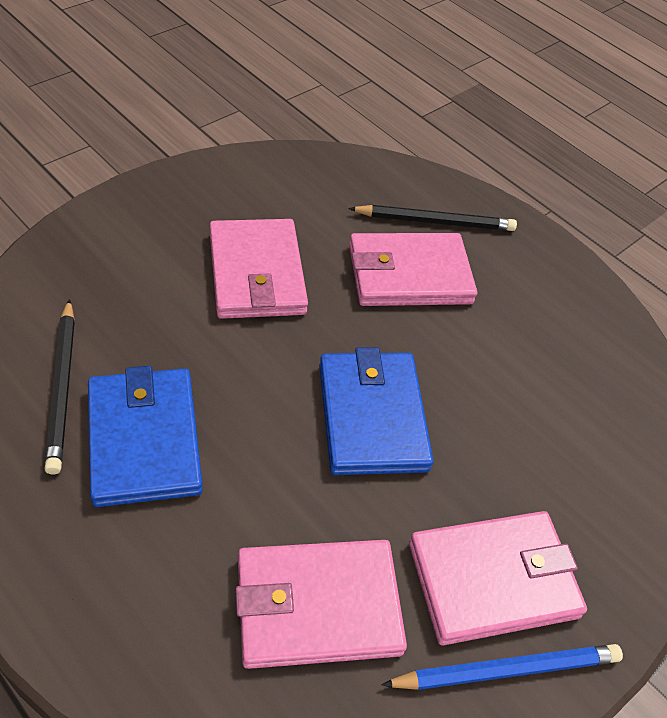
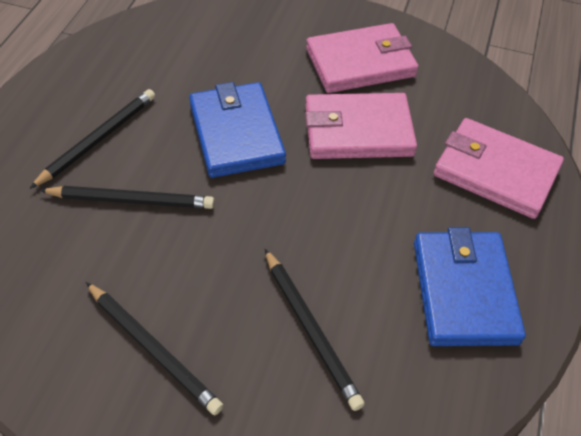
black pencil: 2 -> 4
blue pencil: 1 -> 0
pink wallet: 4 -> 3

